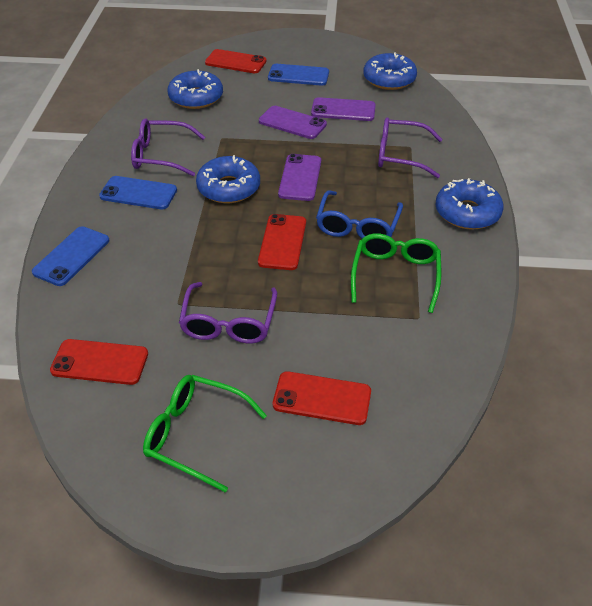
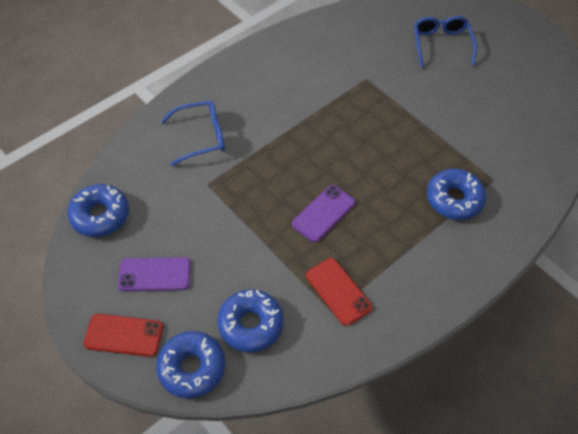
blue glasses: 1 -> 2
blue phone: 3 -> 0
green glasses: 2 -> 0
purple glasses: 3 -> 0
purple phone: 3 -> 2
red phone: 4 -> 2

